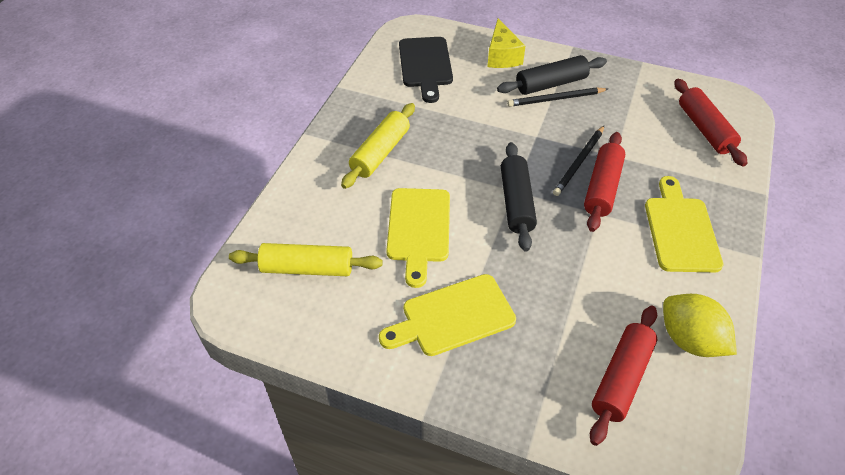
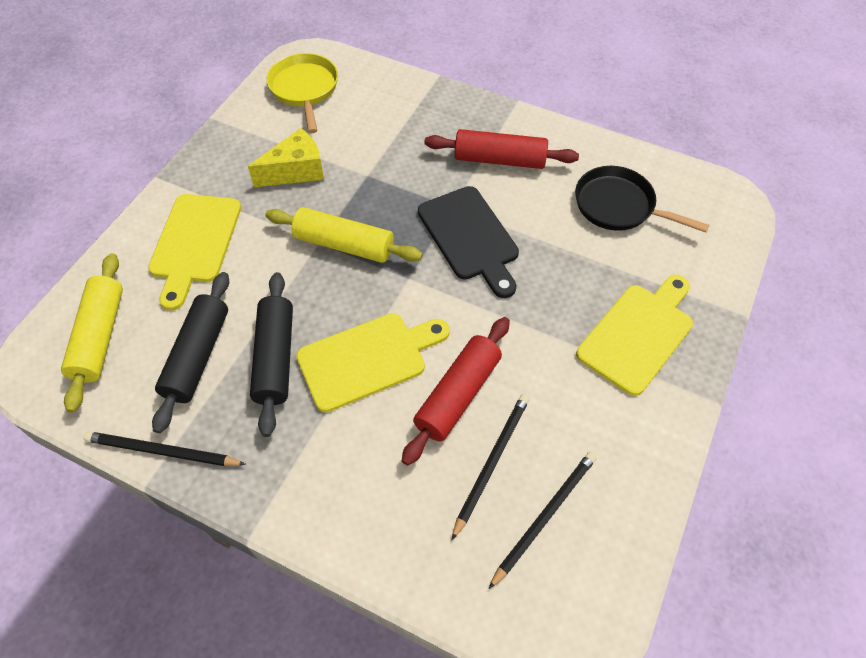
black pan: 0 -> 1
black pencil: 2 -> 3
red rolling pin: 3 -> 2
yellow lemon: 1 -> 0
yellow pan: 0 -> 1

